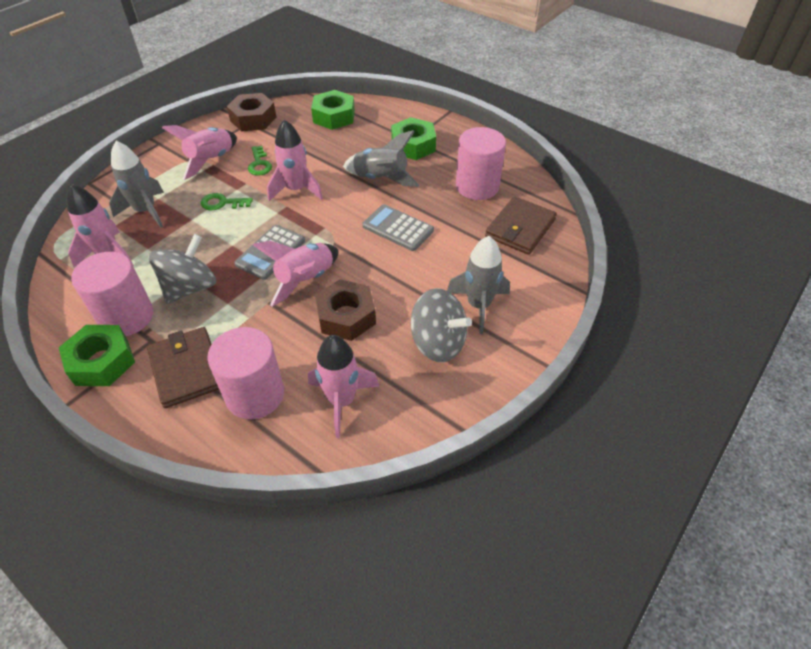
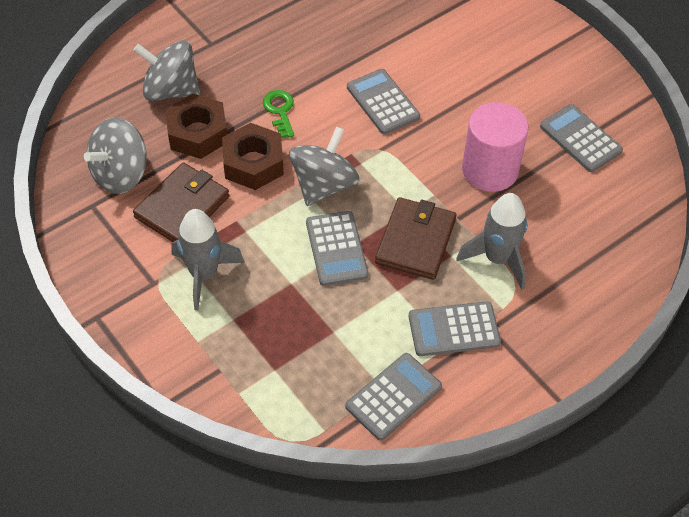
green key: 2 -> 1
green nut: 3 -> 0
grey calculator: 2 -> 5
grey rocket: 3 -> 2
grey spinning top: 2 -> 3
pink cylinder: 3 -> 1
pink rocket: 5 -> 0

